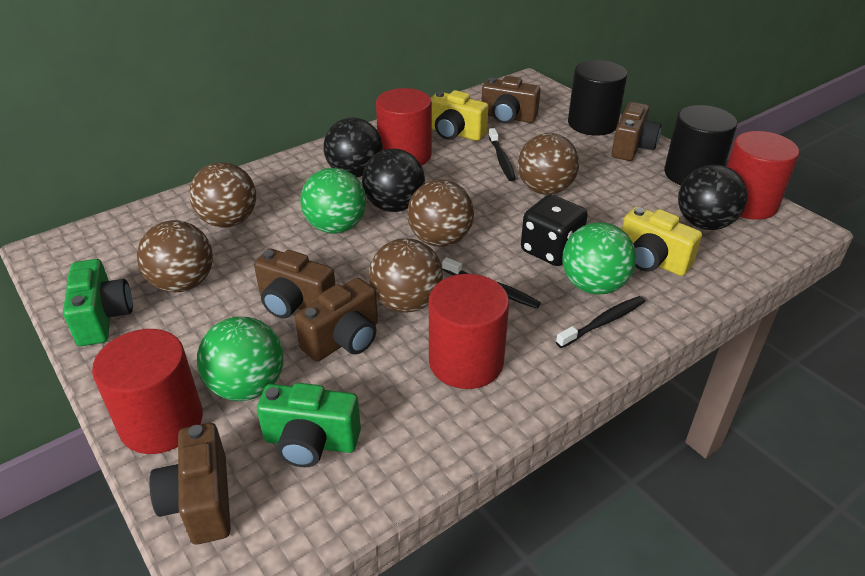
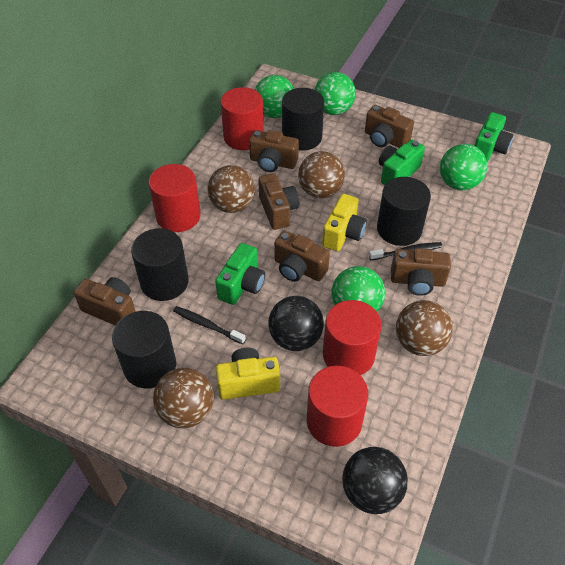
black ball: 3 -> 2
black cylinder: 2 -> 4
black dice: 1 -> 0
black toothbrush: 3 -> 2
brown ball: 5 -> 4
brown camera: 5 -> 6
green ball: 3 -> 4
green camera: 2 -> 3

